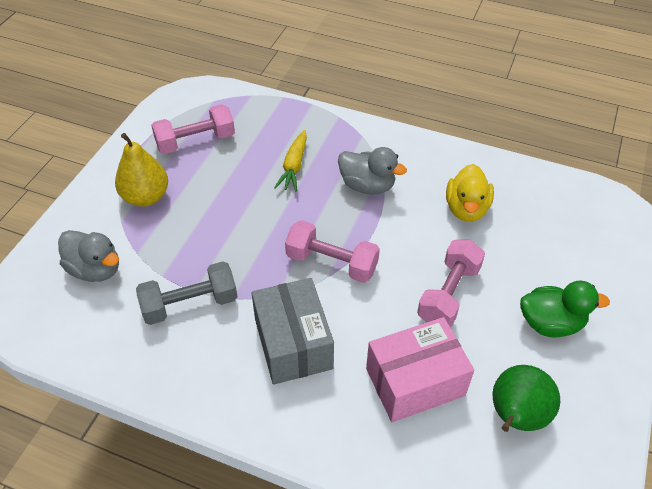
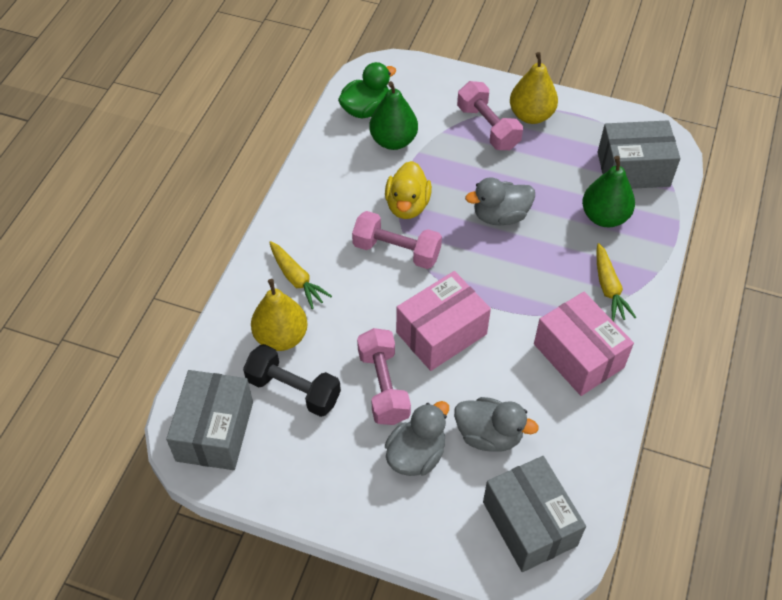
black dumbbell: 0 -> 1
green pear: 1 -> 2
grey box: 1 -> 3
grey duck: 2 -> 3
grey dumbbell: 1 -> 0
pink box: 1 -> 2
yellow carrot: 1 -> 2
yellow pear: 1 -> 2

